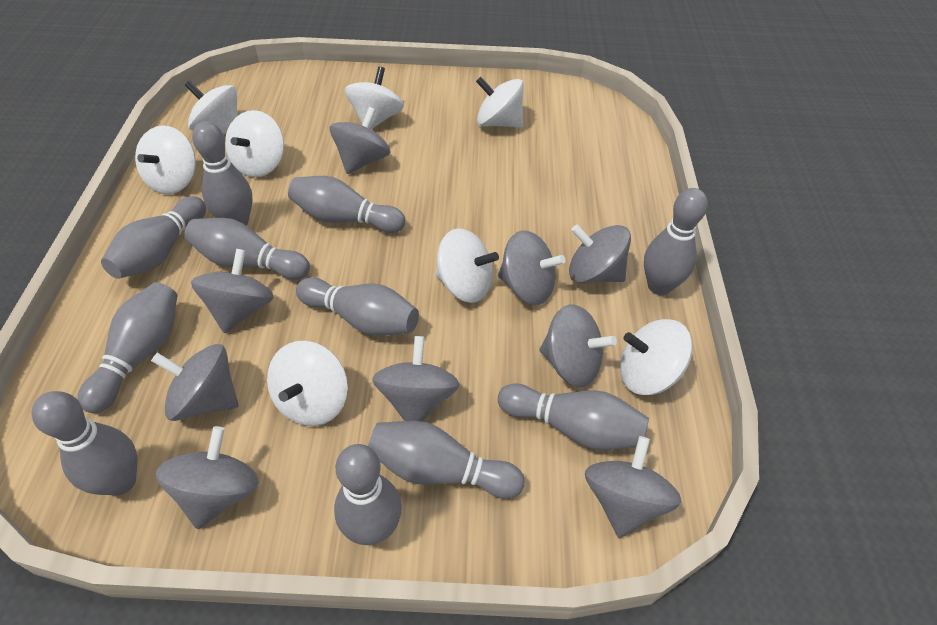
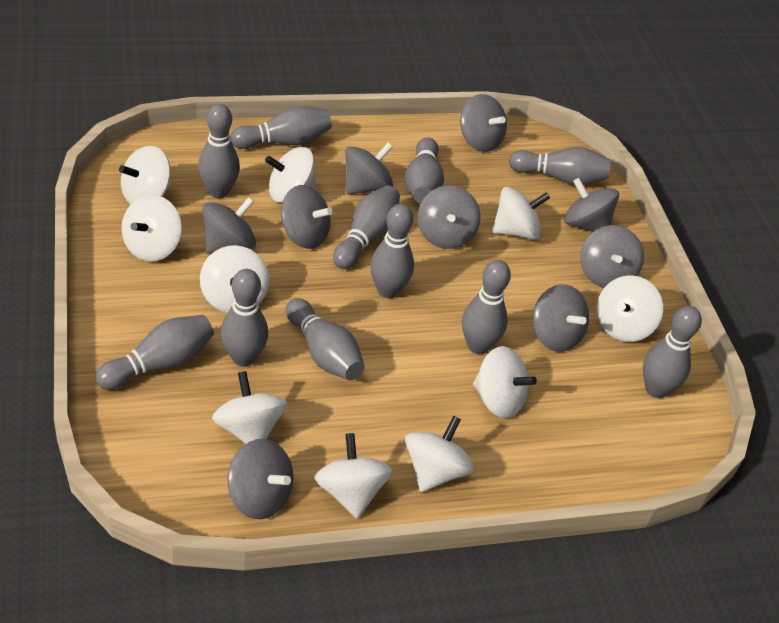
white spinning top: 8 -> 10

